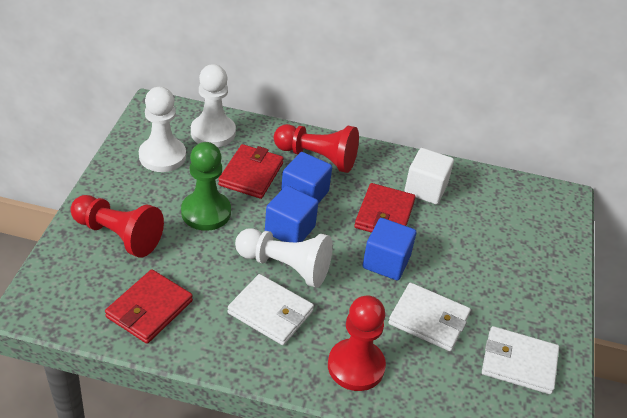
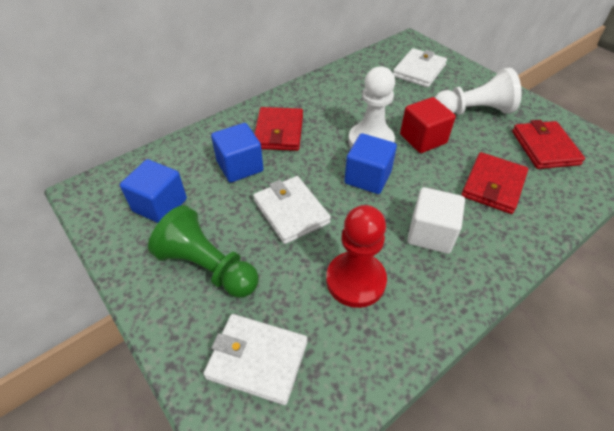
red cube: 0 -> 1
red pawn: 3 -> 1
white pawn: 3 -> 2

